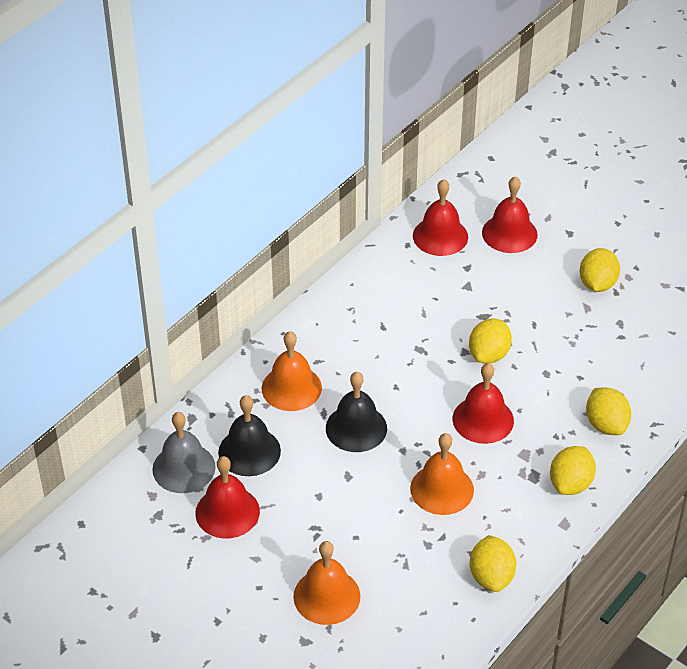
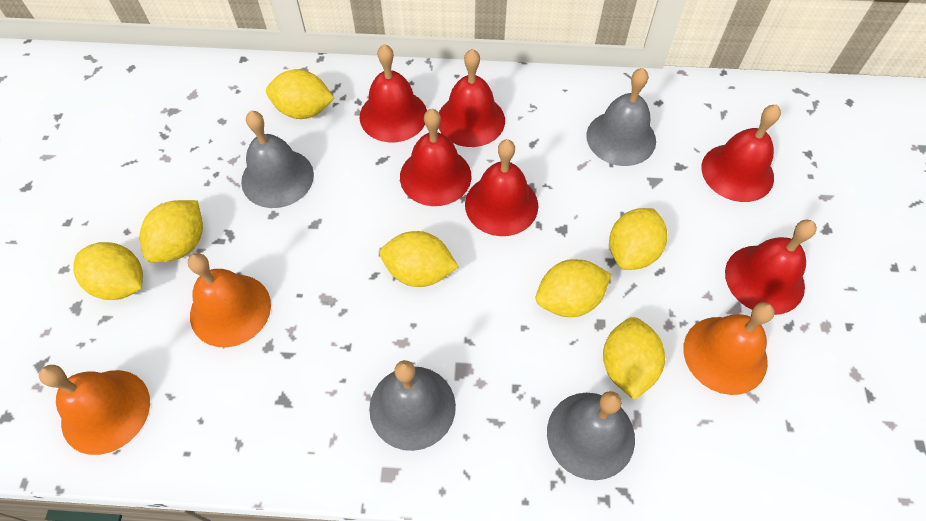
black bell: 2 -> 0
grey bell: 1 -> 4
red bell: 4 -> 6
yellow lemon: 5 -> 7

